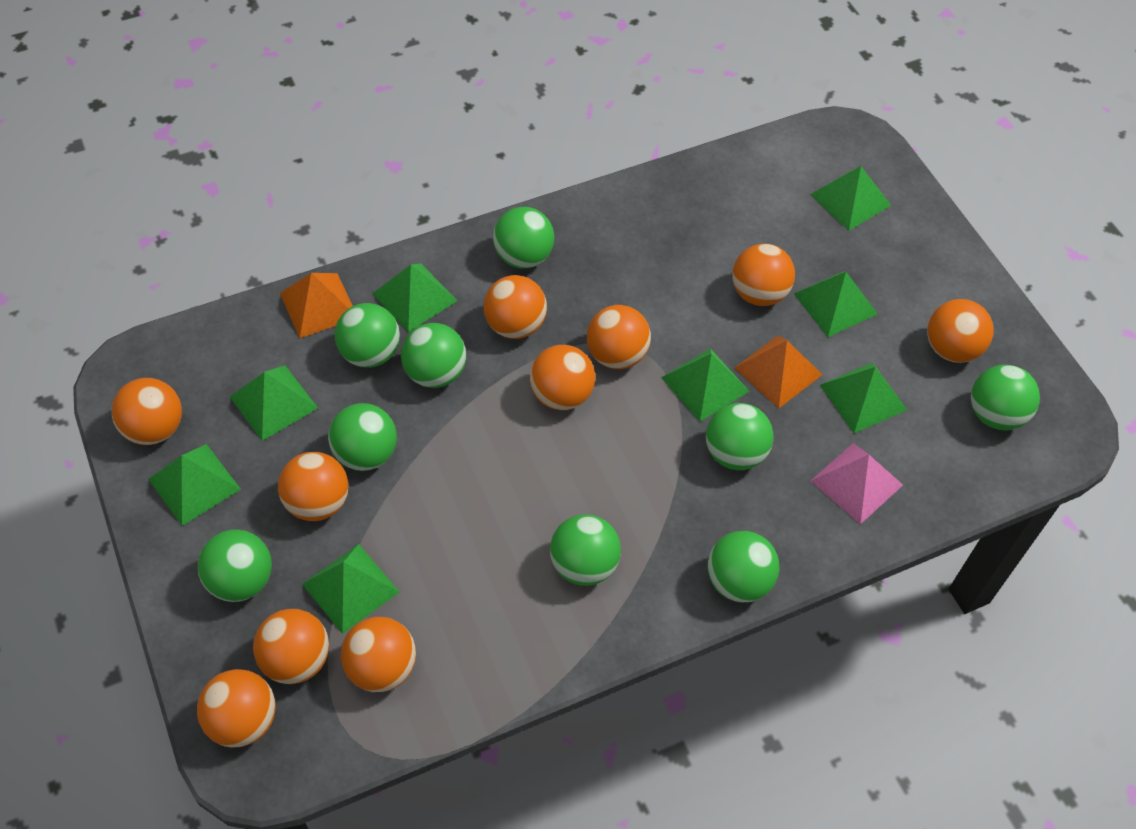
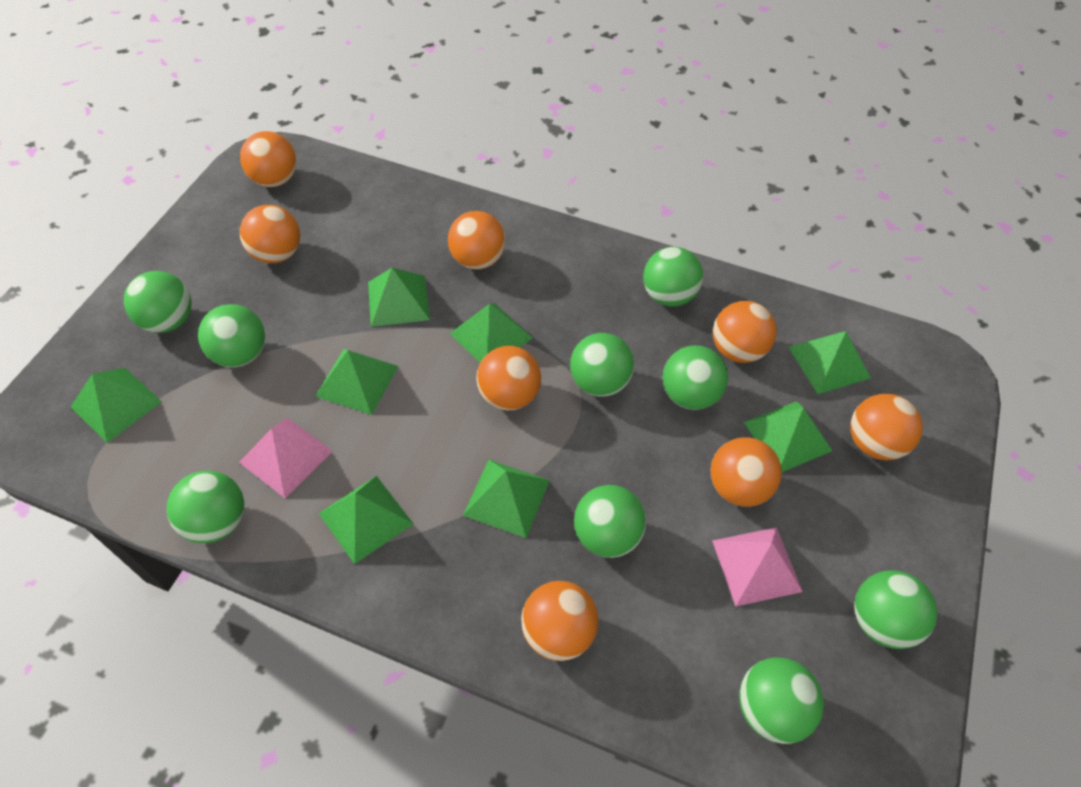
orange ball: 10 -> 8
orange pyramid: 2 -> 0
pink pyramid: 1 -> 2

